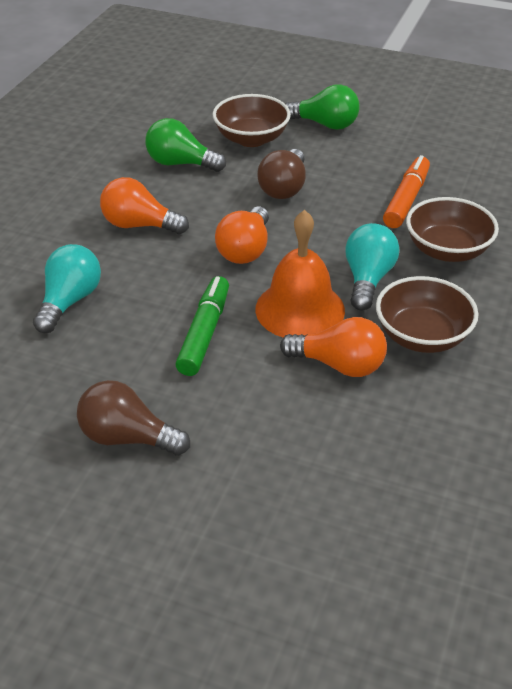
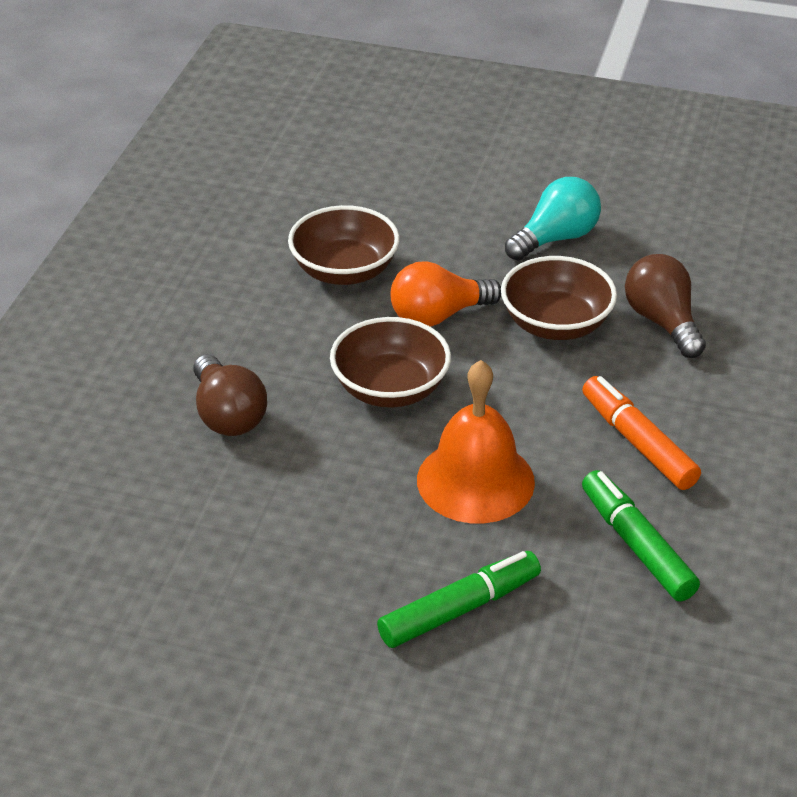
green light bulb: 2 -> 0
green marker: 1 -> 2
orange light bulb: 3 -> 1
turquoise light bulb: 2 -> 1

